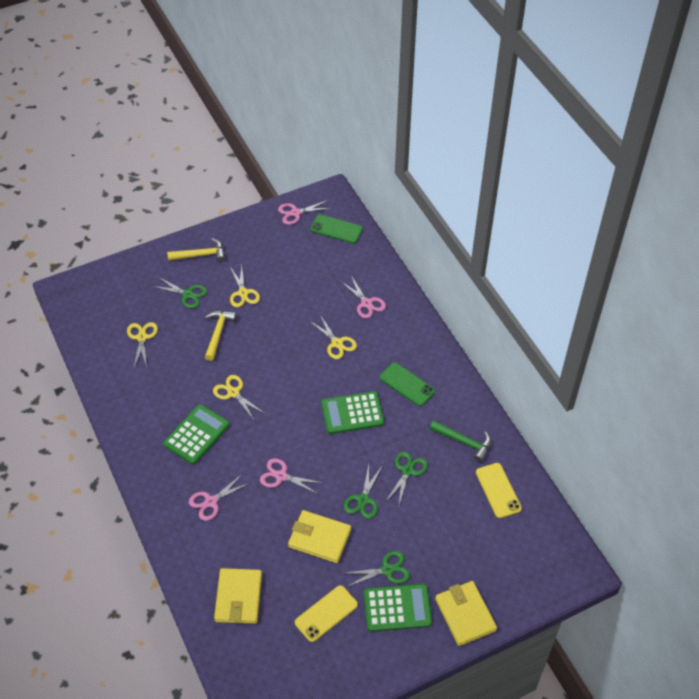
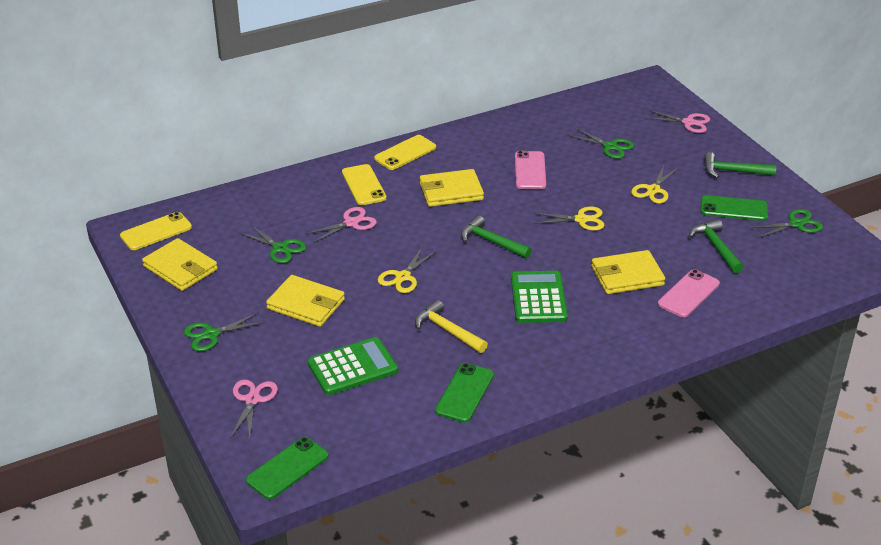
green calculator: 3 -> 2
green hammer: 1 -> 3
green phone: 2 -> 3
pink phone: 0 -> 2
pink scissors: 4 -> 3
yellow hammer: 2 -> 1
yellow phone: 2 -> 3
yellow scissors: 4 -> 3
yellow wallet: 3 -> 4

